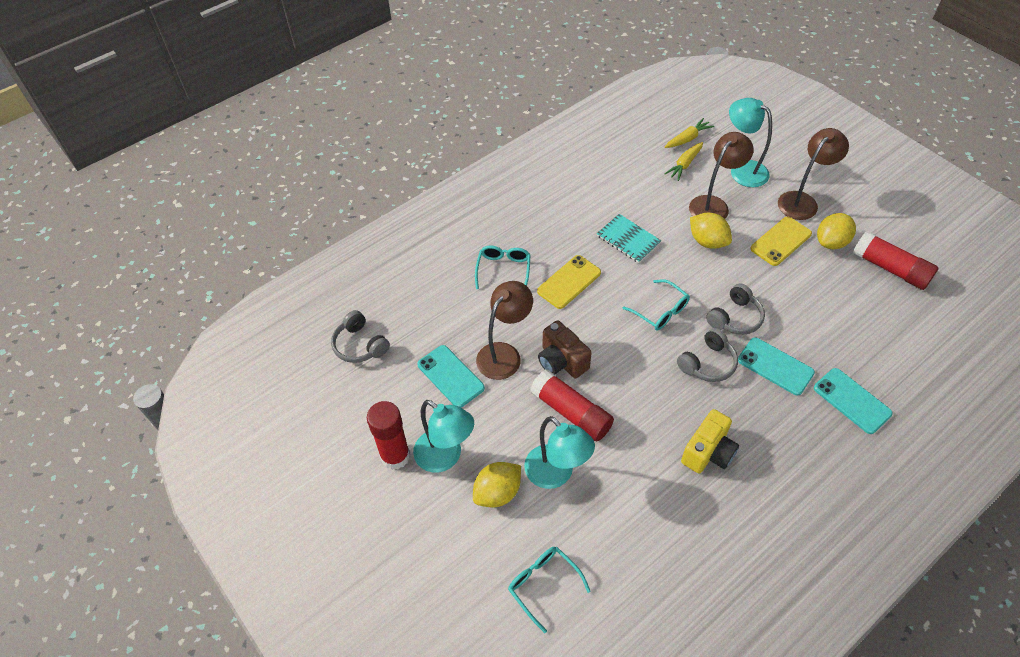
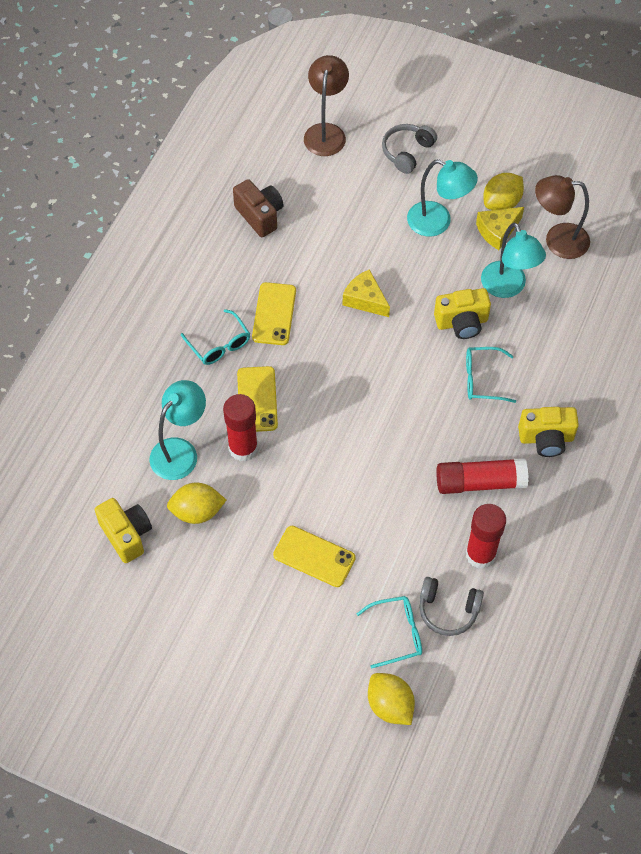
brown lamp: 3 -> 2
grey headphones: 3 -> 2
turquoise notebook: 1 -> 0
turquoise phone: 3 -> 0
yellow camera: 1 -> 3
yellow carrot: 2 -> 0
yellow cheese: 0 -> 2
yellow phone: 2 -> 3

